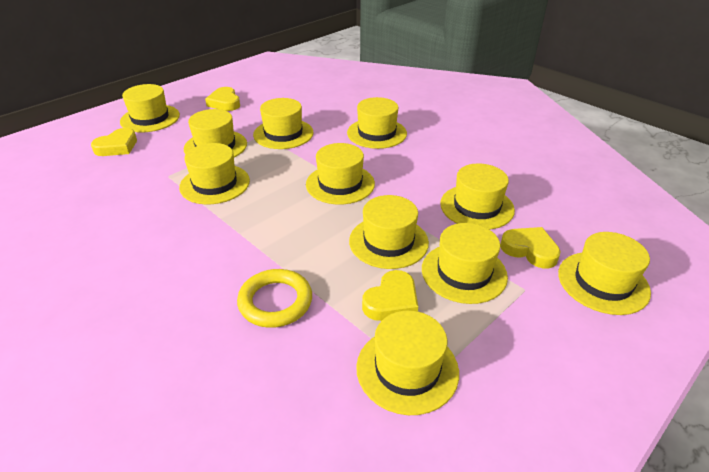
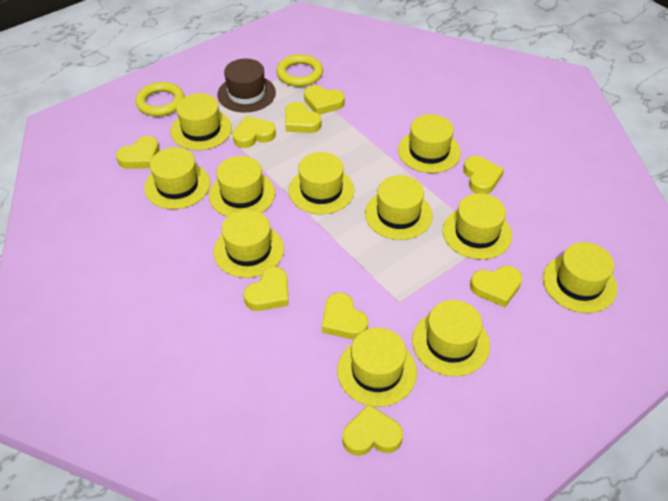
brown hat: 0 -> 1
yellow heart: 4 -> 9
yellow ring: 1 -> 2

